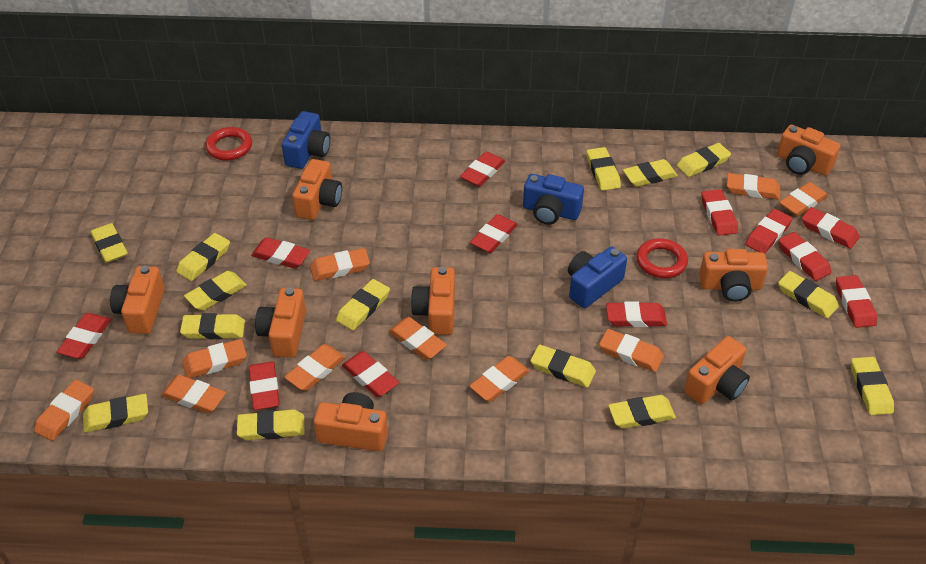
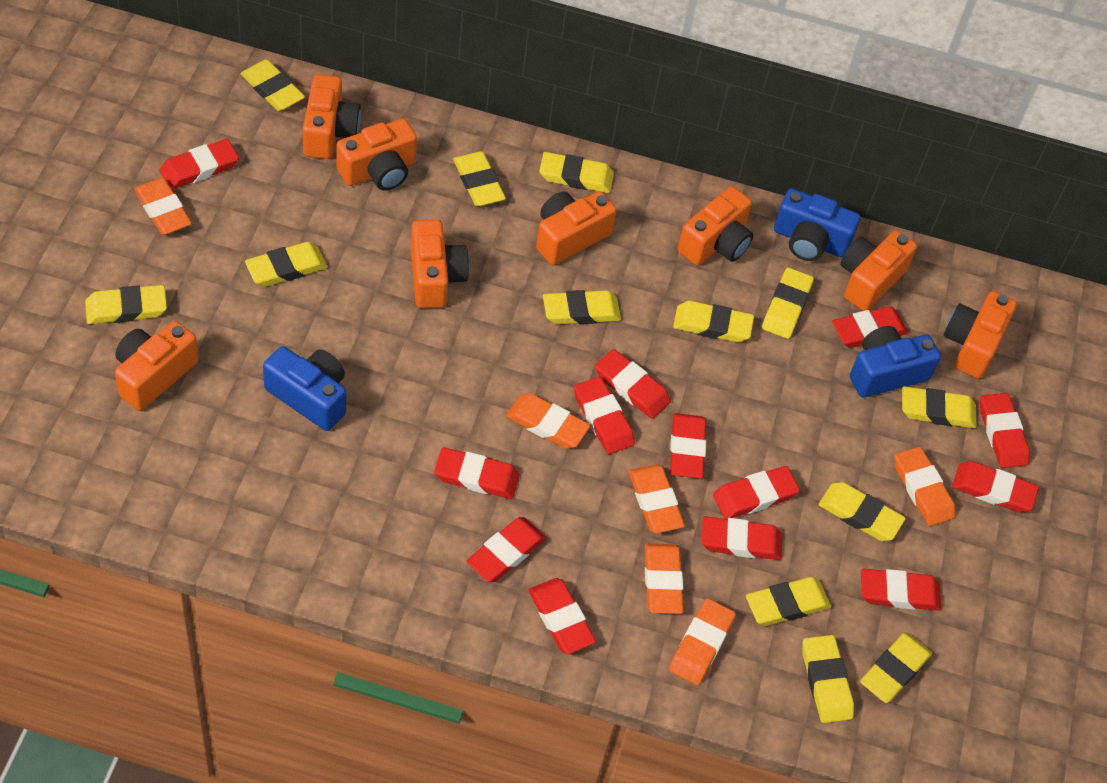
orange eraser: 10 -> 6
red eraser: 12 -> 13
red ring: 2 -> 0
yellow eraser: 14 -> 13

